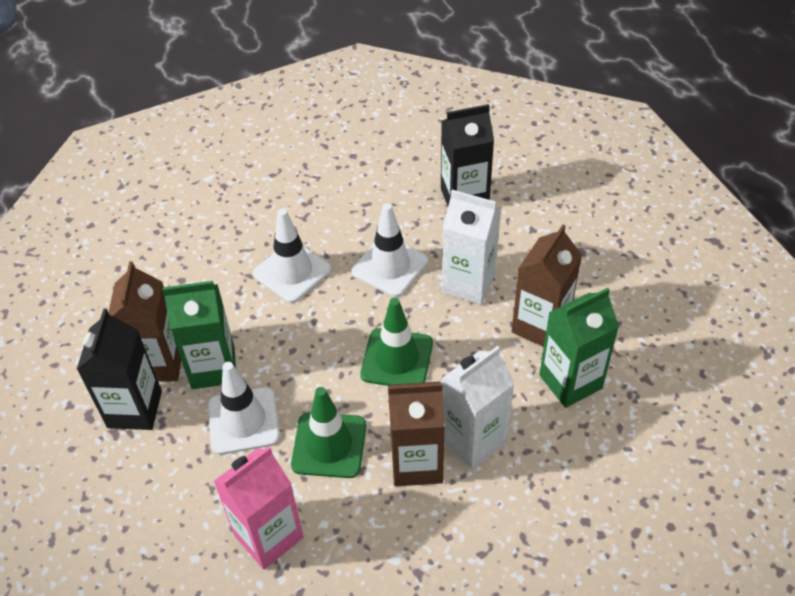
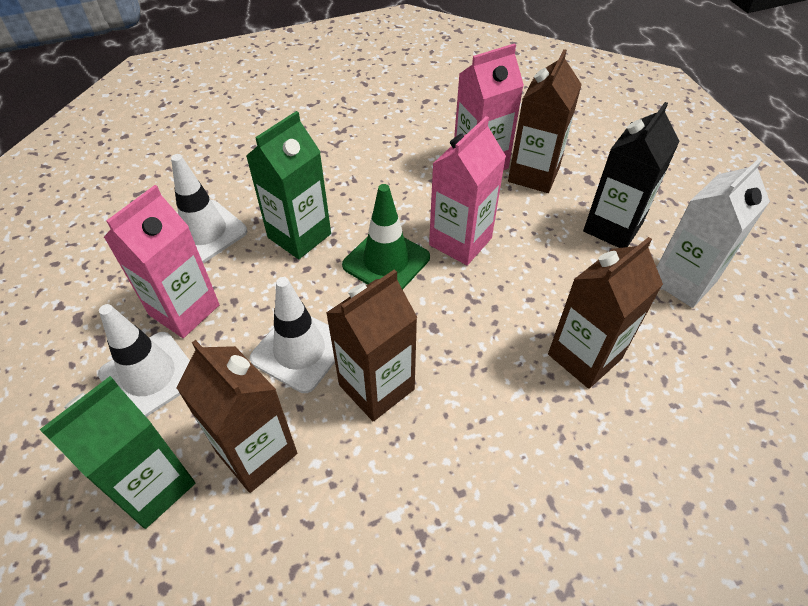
black carton: 2 -> 1
brown carton: 3 -> 4
green traffic cone: 2 -> 1
pink carton: 1 -> 3
white carton: 2 -> 1

